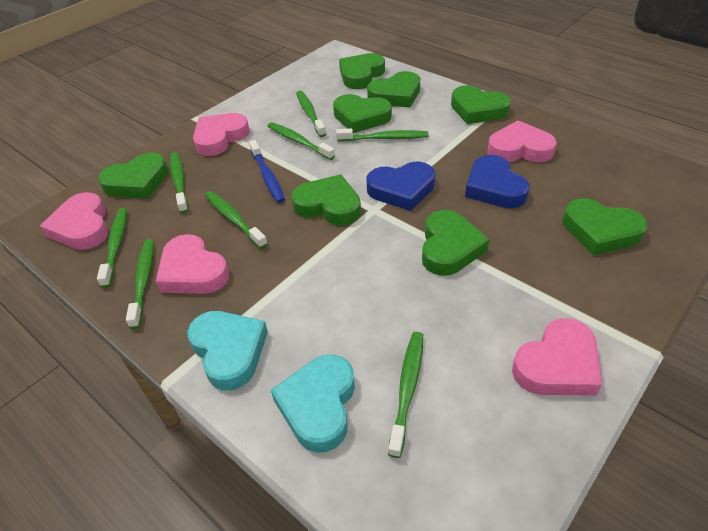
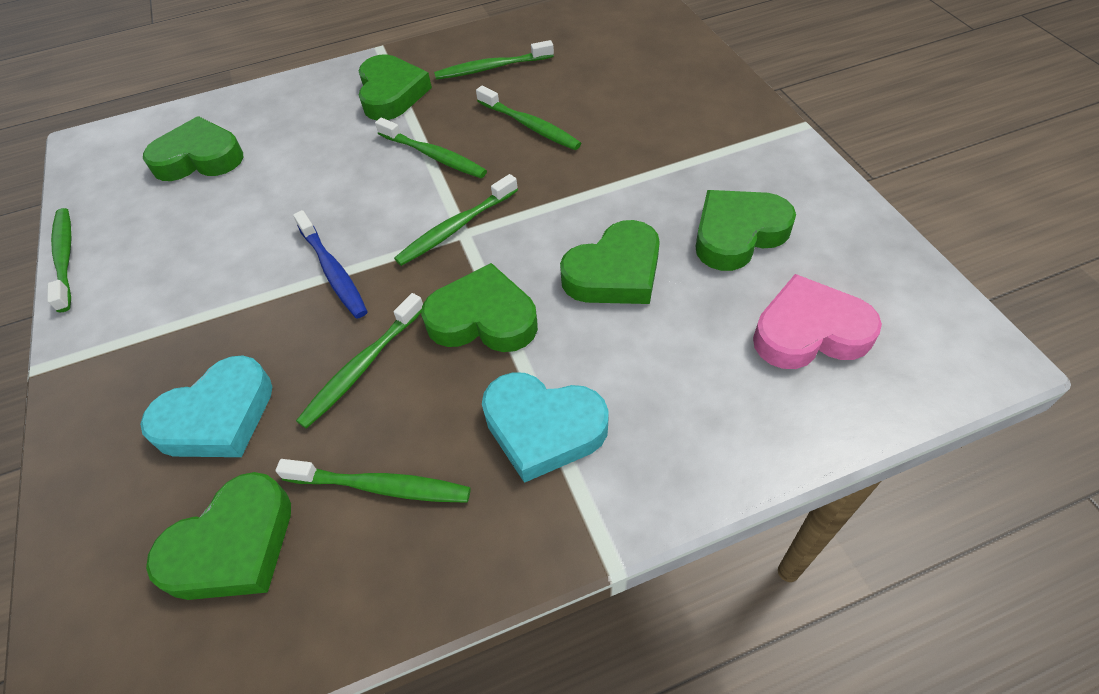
blue heart: 2 -> 0
green heart: 8 -> 6
green toothbrush: 8 -> 7
pink heart: 5 -> 1

